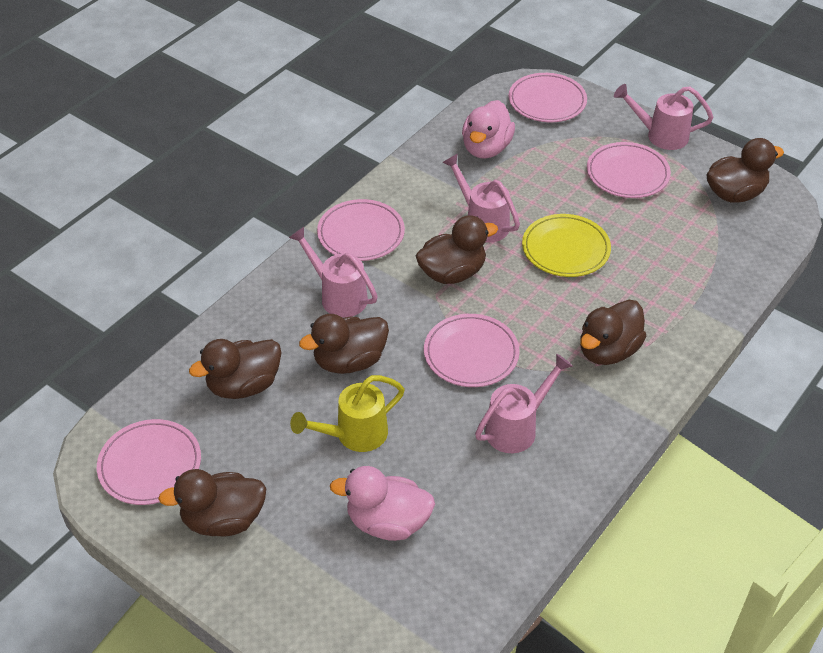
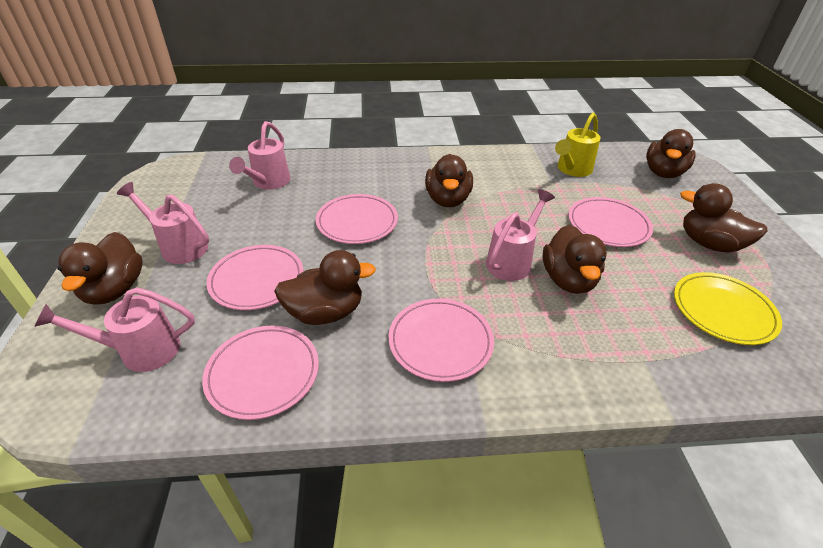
pink duck: 2 -> 0

